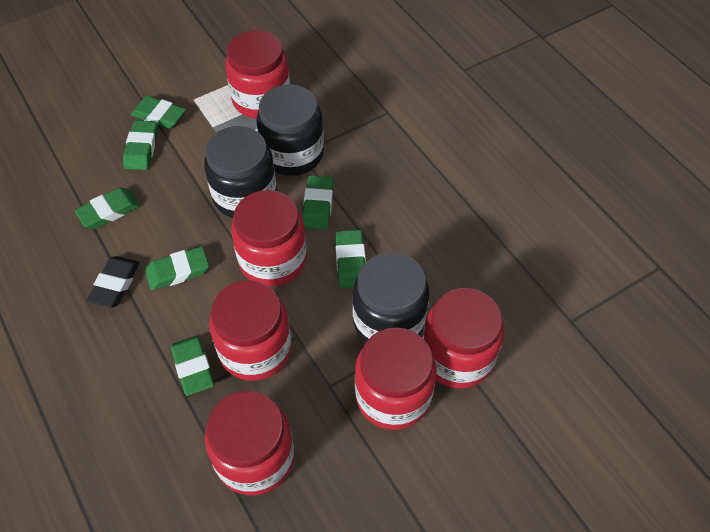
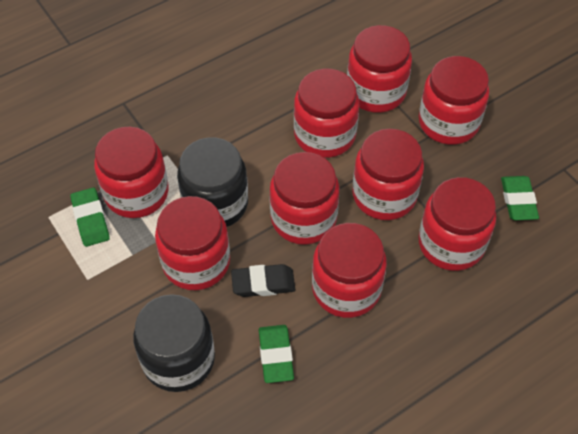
black jar: 3 -> 2
green eraser: 7 -> 3
red jar: 6 -> 9

